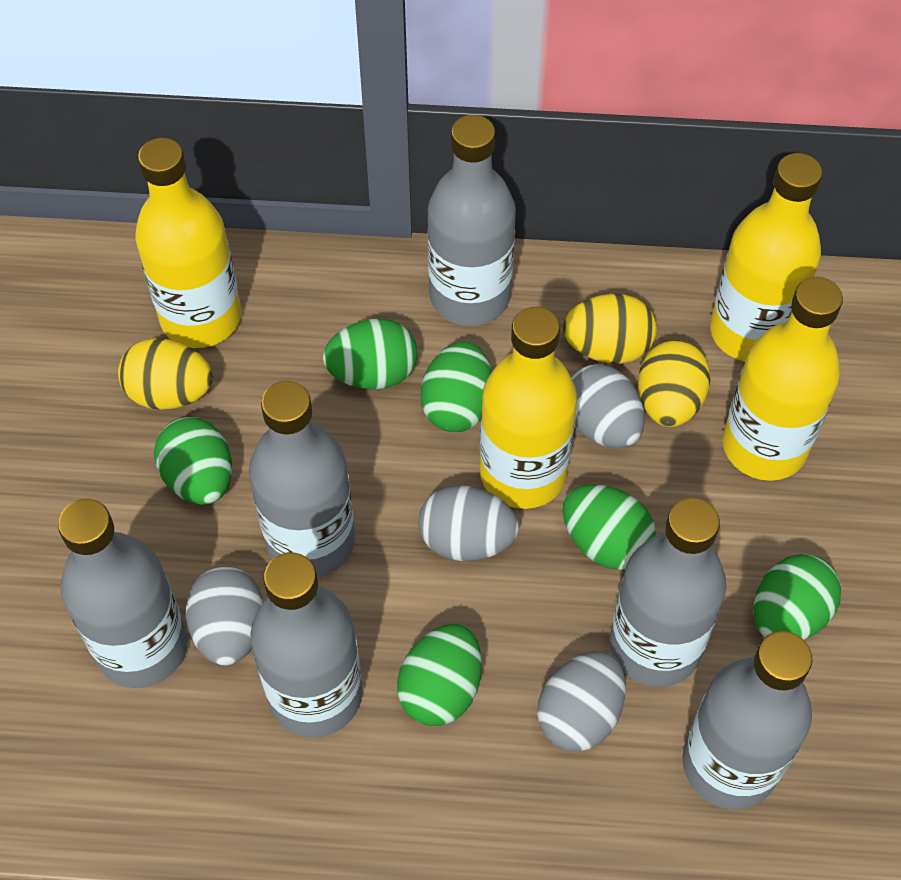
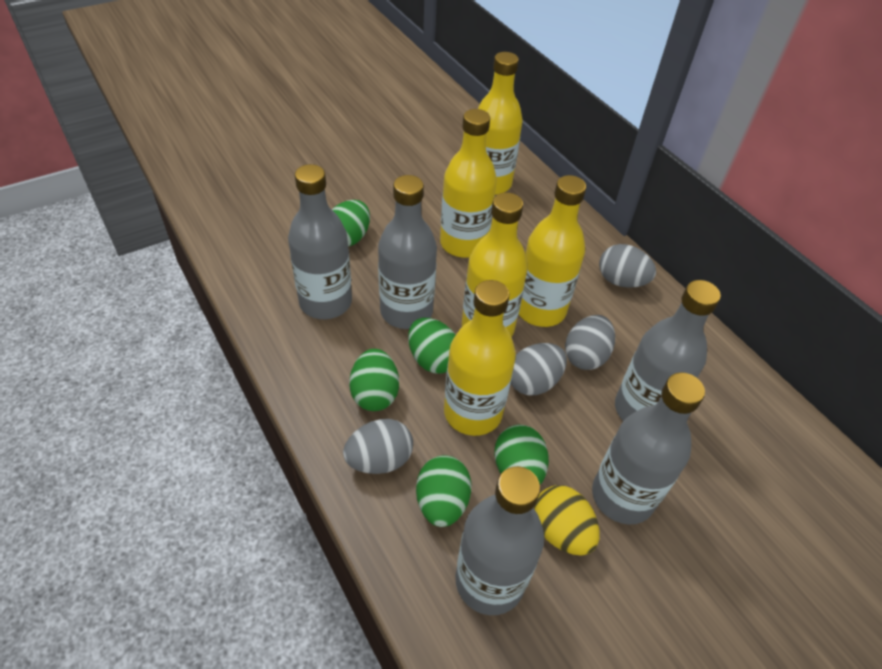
green egg: 6 -> 5
grey bottle: 6 -> 5
yellow bottle: 4 -> 5
yellow egg: 3 -> 1

